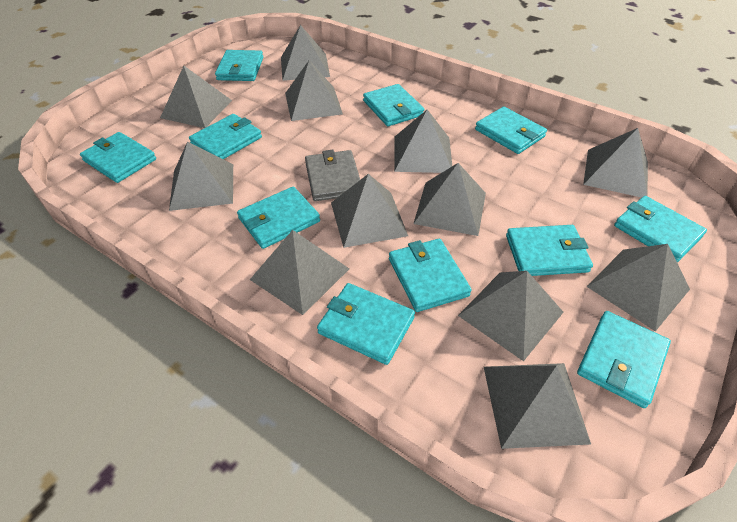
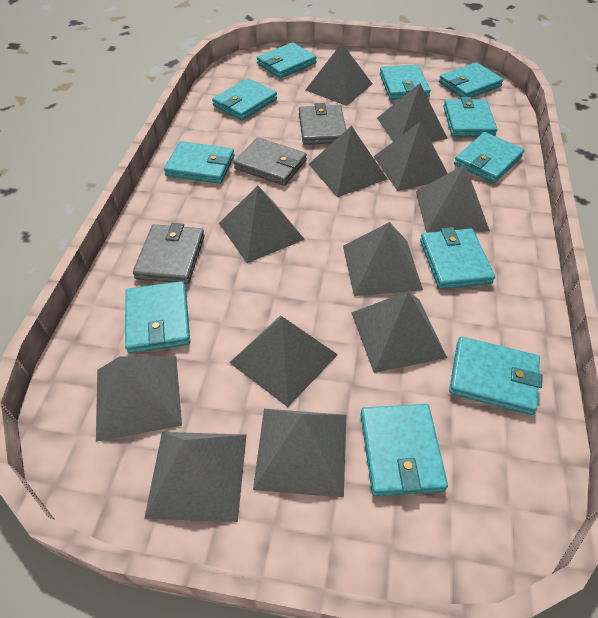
grey wallet: 1 -> 3

